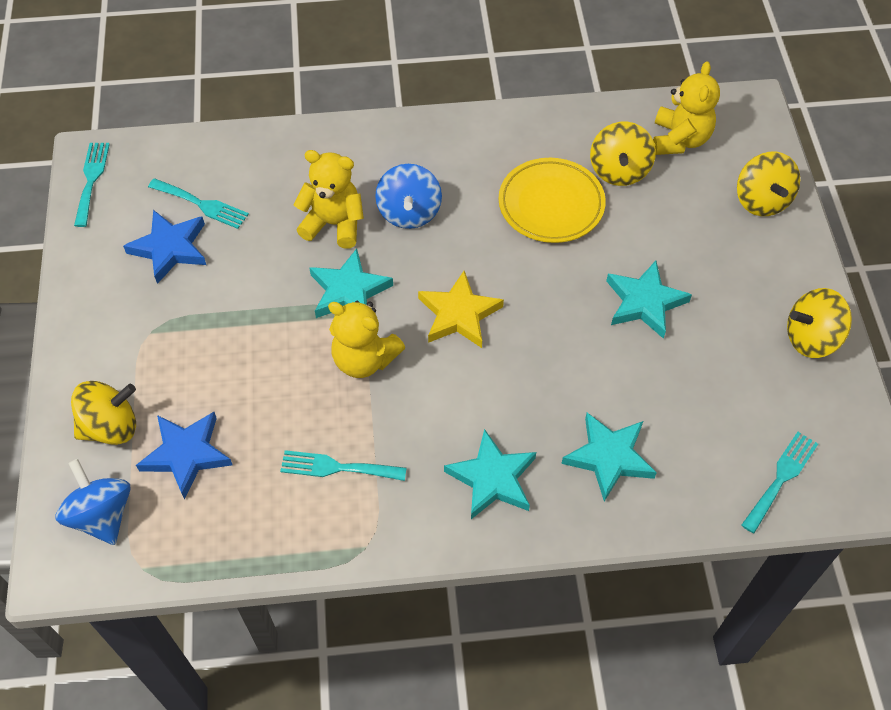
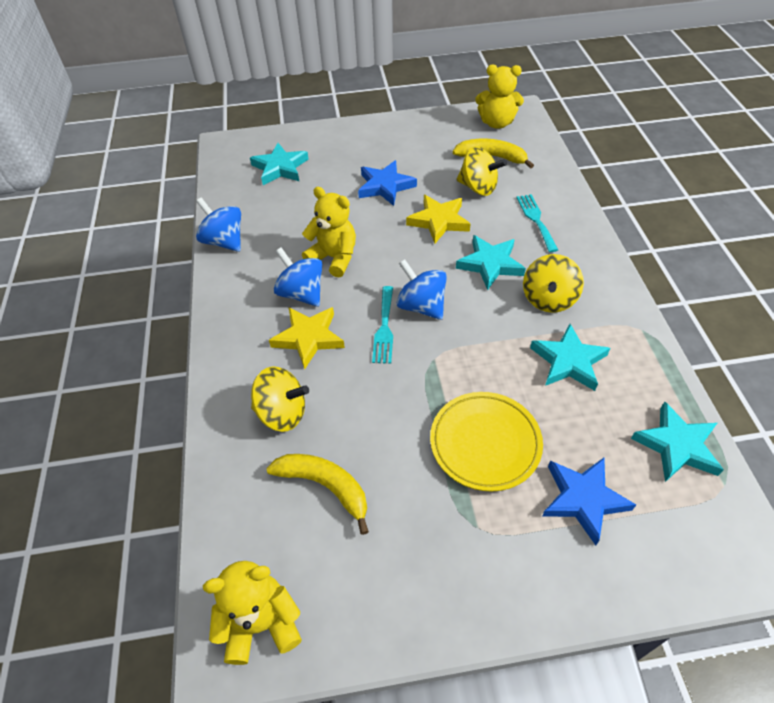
blue spinning top: 2 -> 3
turquoise fork: 4 -> 2
yellow banana: 0 -> 2
yellow spinning top: 4 -> 3
yellow star: 1 -> 2

